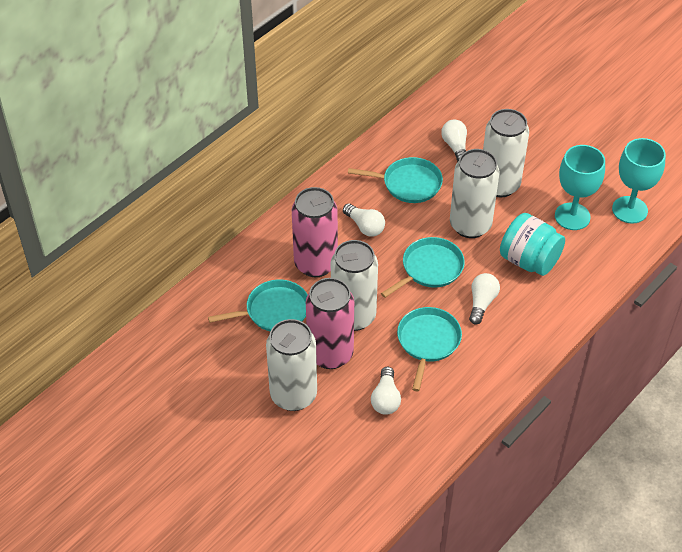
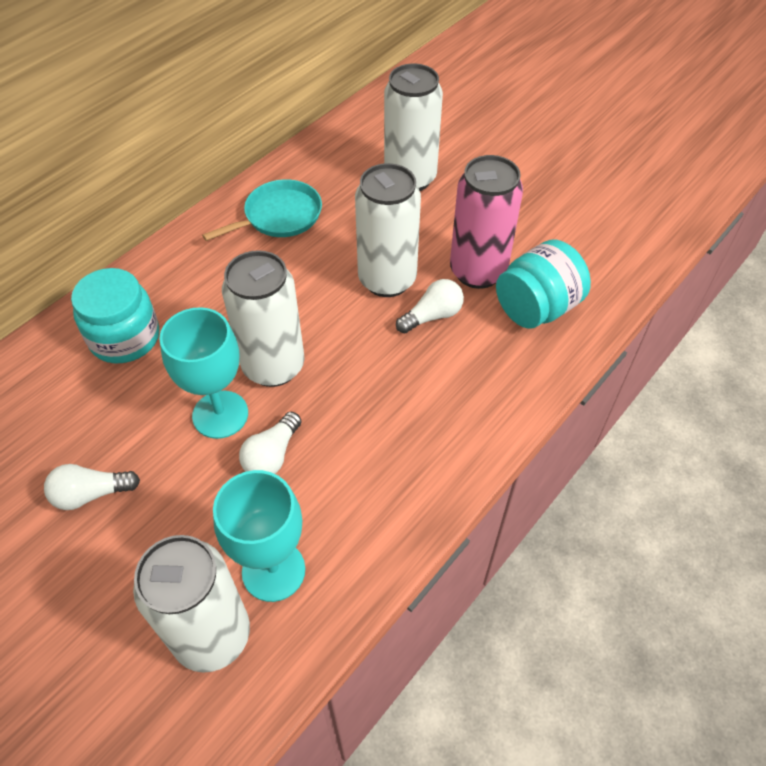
pink can: 2 -> 1
turquoise jar: 1 -> 2
turquoise pan: 4 -> 1
white light bulb: 4 -> 3

